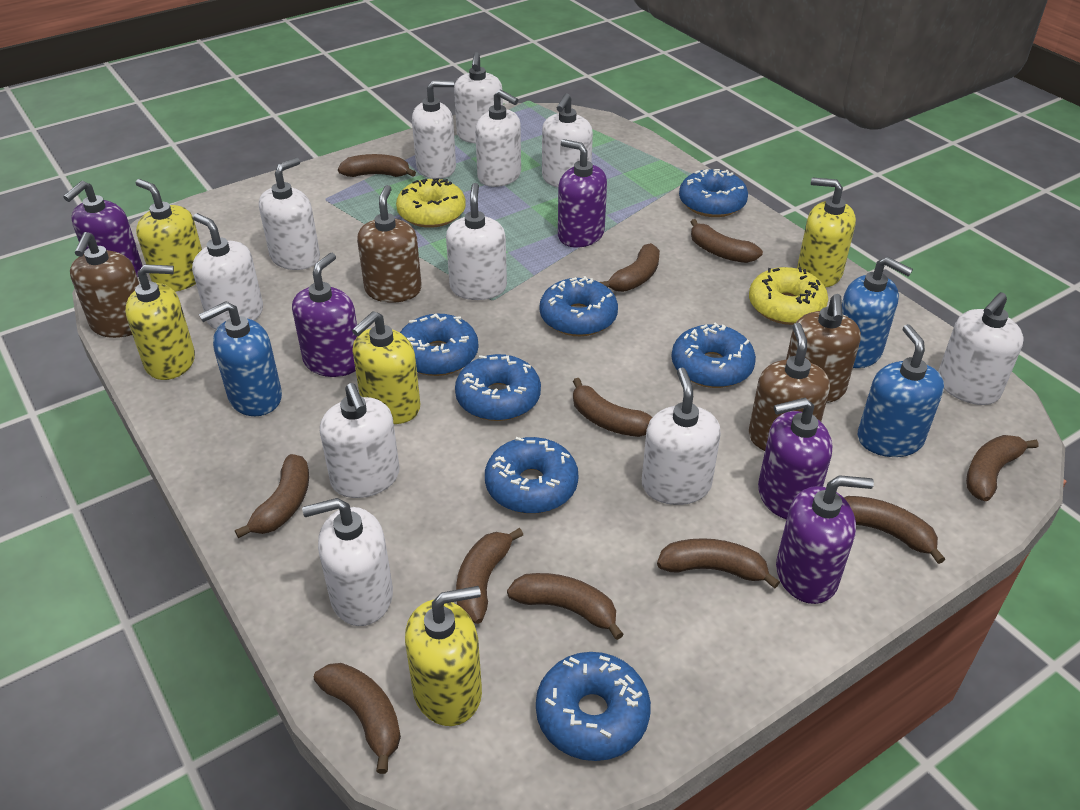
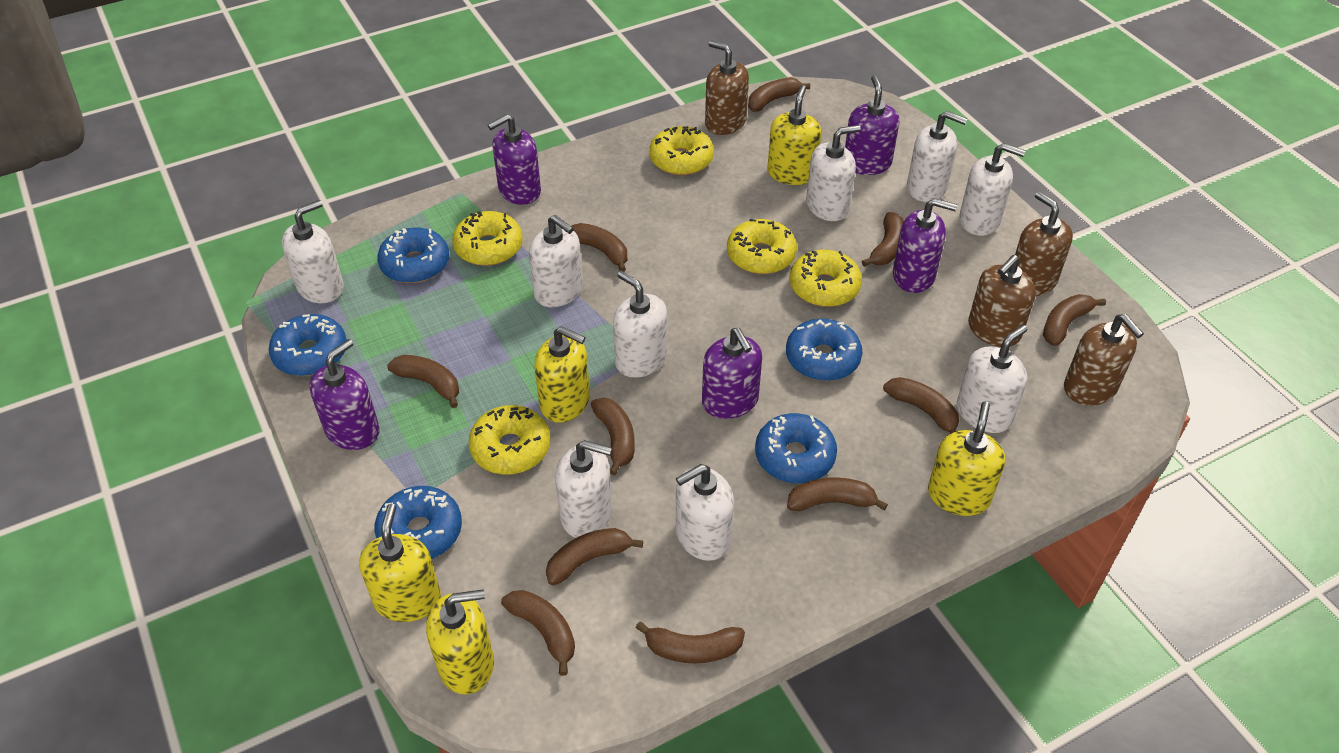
blue donut: 7 -> 5
blue soap dispenser: 3 -> 0
white soap dispenser: 11 -> 9
yellow donut: 2 -> 5

